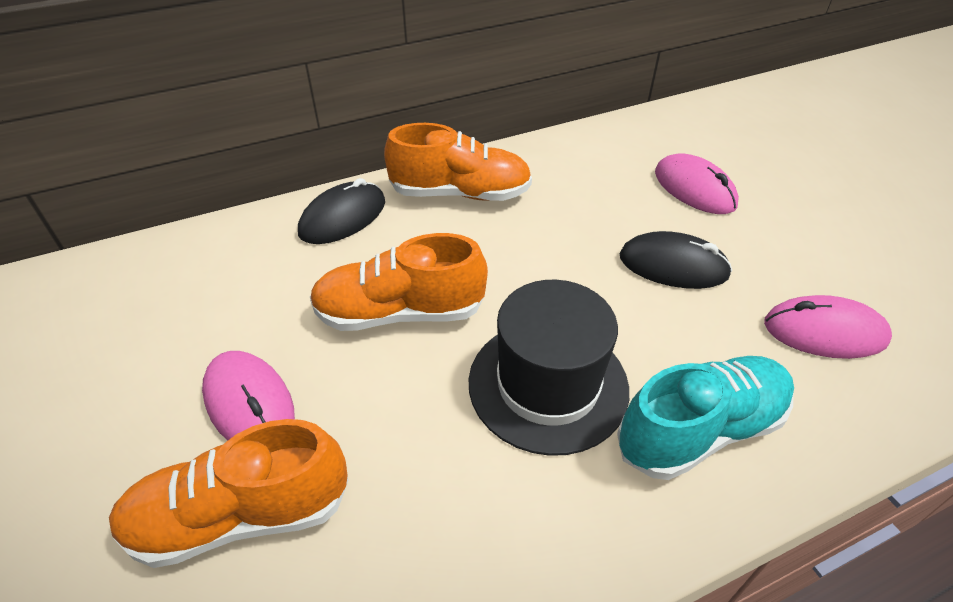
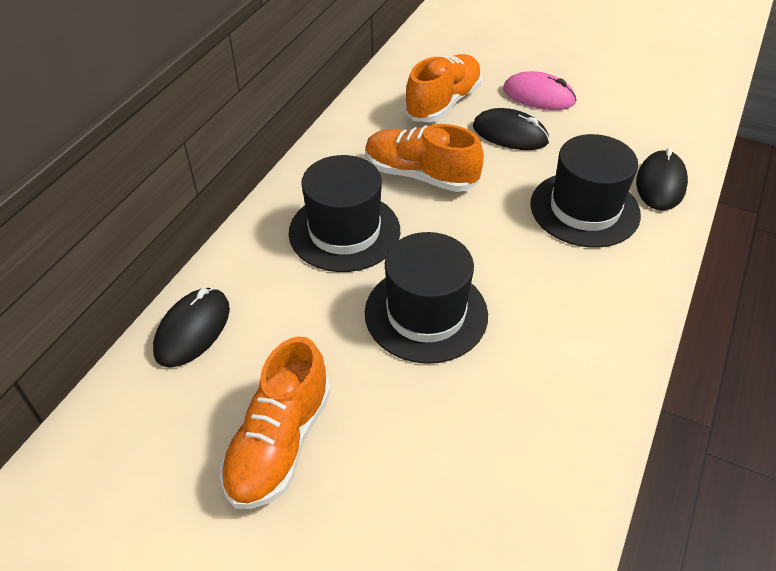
black hat: 1 -> 3
black mouse: 2 -> 3
pink mouse: 3 -> 1
turquoise shoe: 1 -> 0

